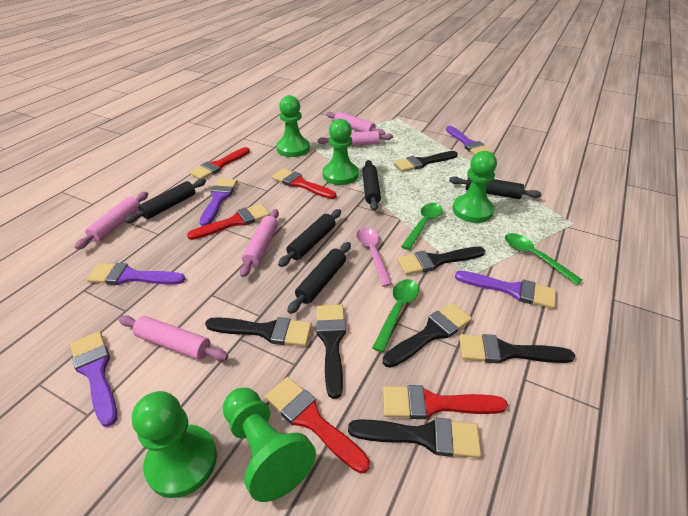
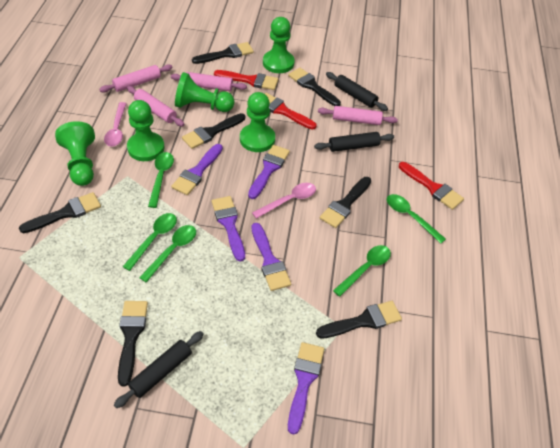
black rolling pin: 5 -> 3
green spoon: 3 -> 5
pink rolling pin: 5 -> 4
pink spoon: 1 -> 2
red brush: 5 -> 3

